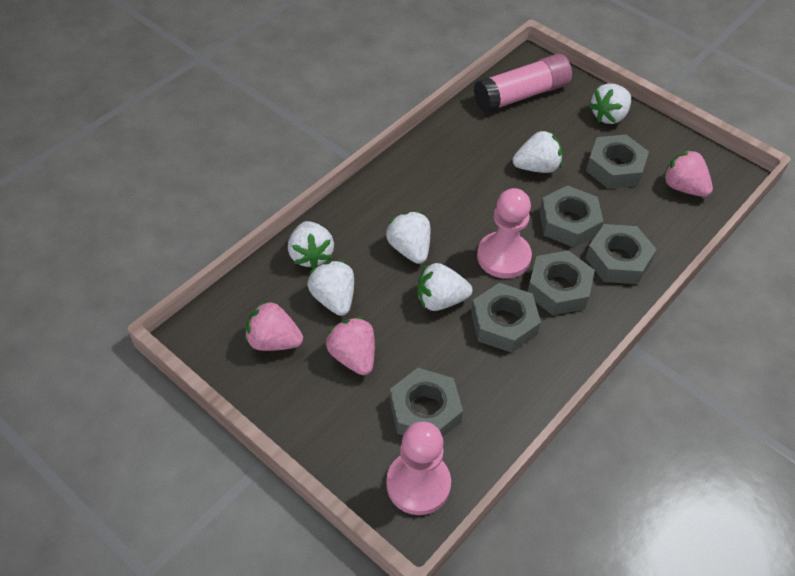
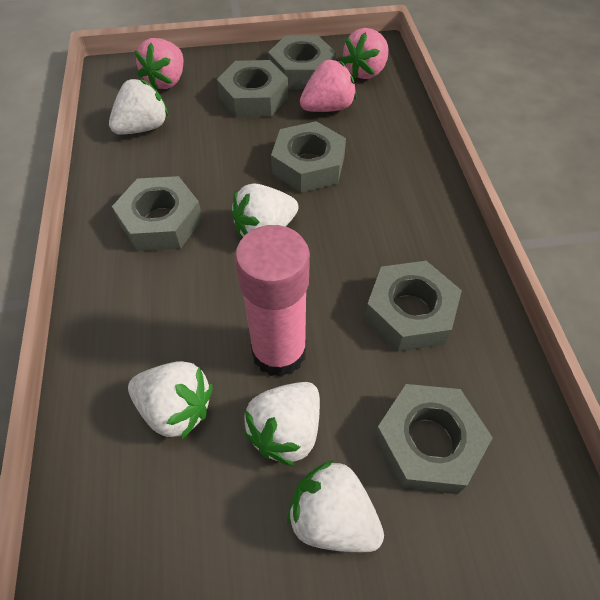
pink pawn: 2 -> 0
white strawberry: 6 -> 5

